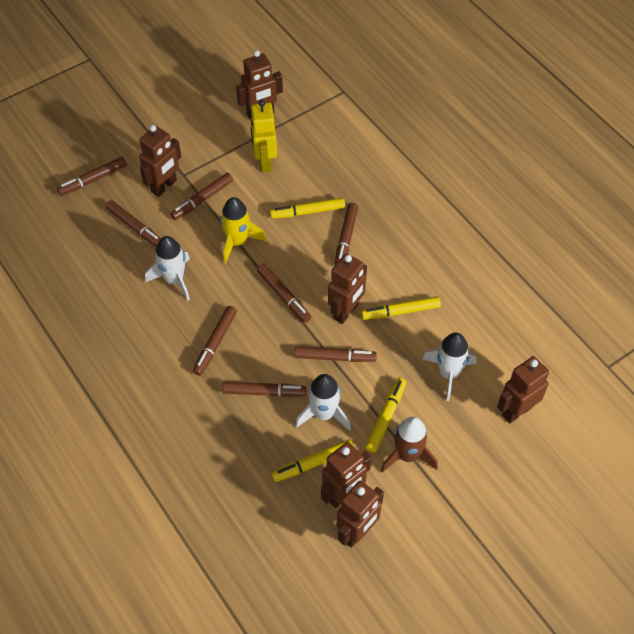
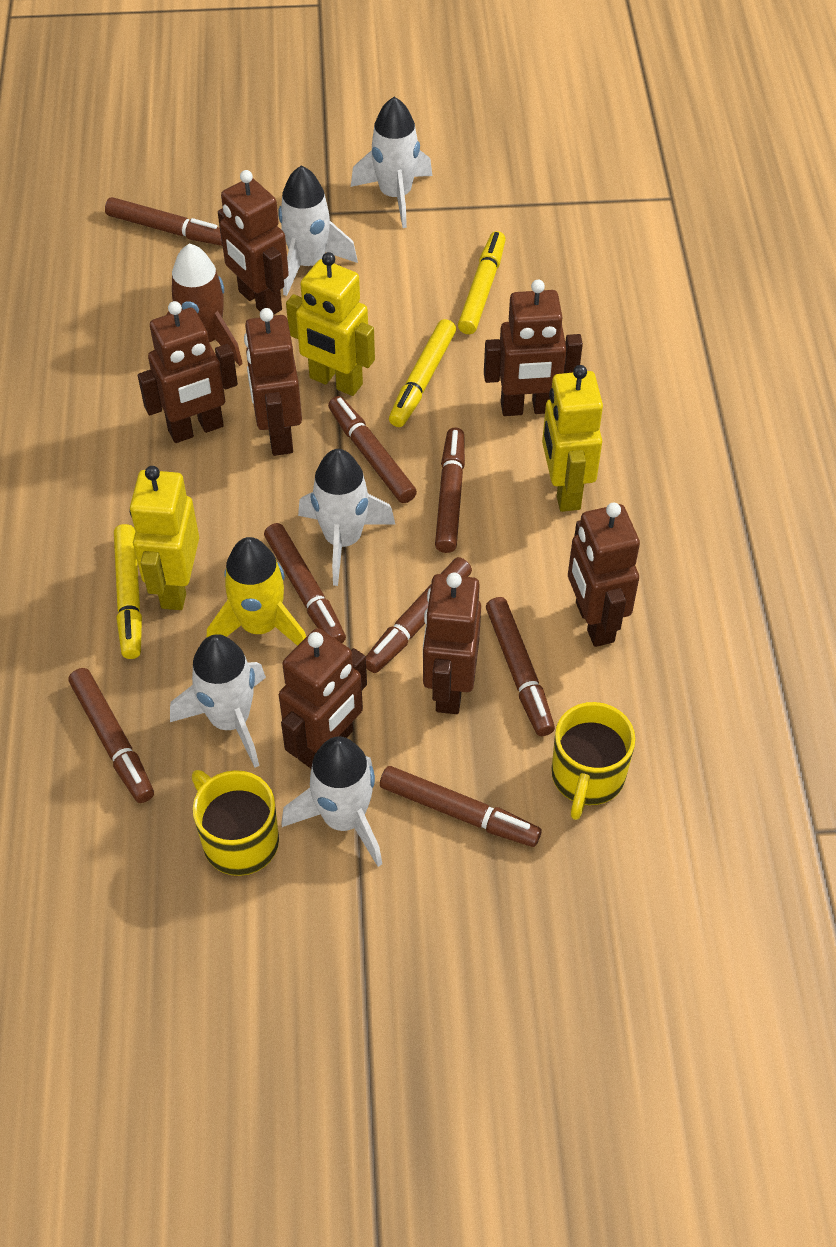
brown robot: 6 -> 7
white rocket: 3 -> 5
yellow marker: 4 -> 3
yellow mug: 0 -> 2
yellow robot: 1 -> 3

